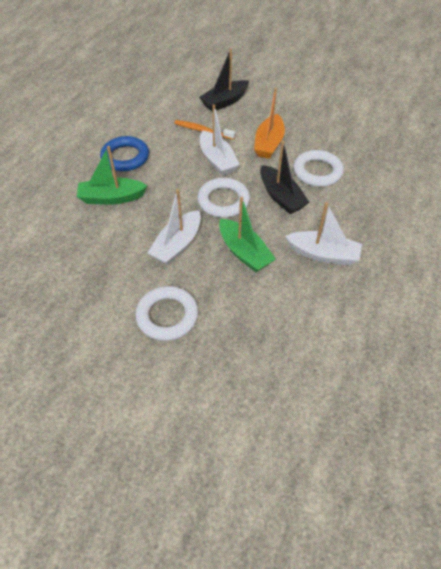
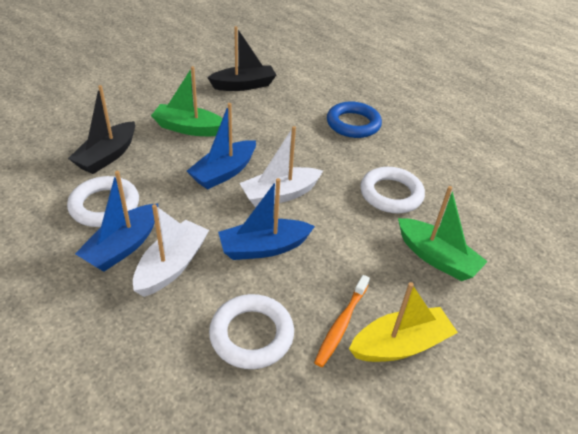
blue boat: 0 -> 3
orange boat: 1 -> 0
white boat: 3 -> 2
yellow boat: 0 -> 1

